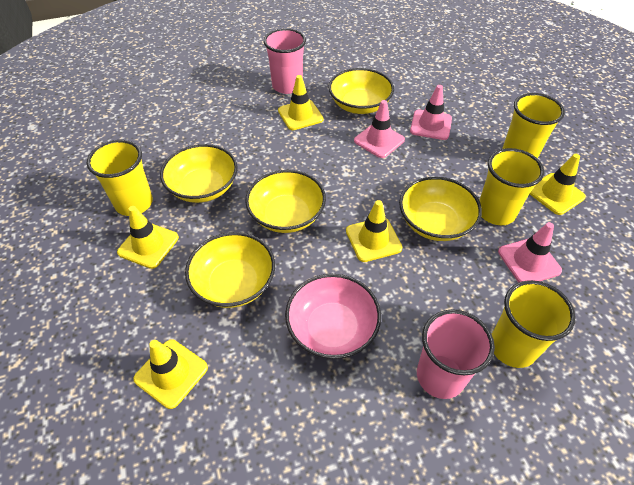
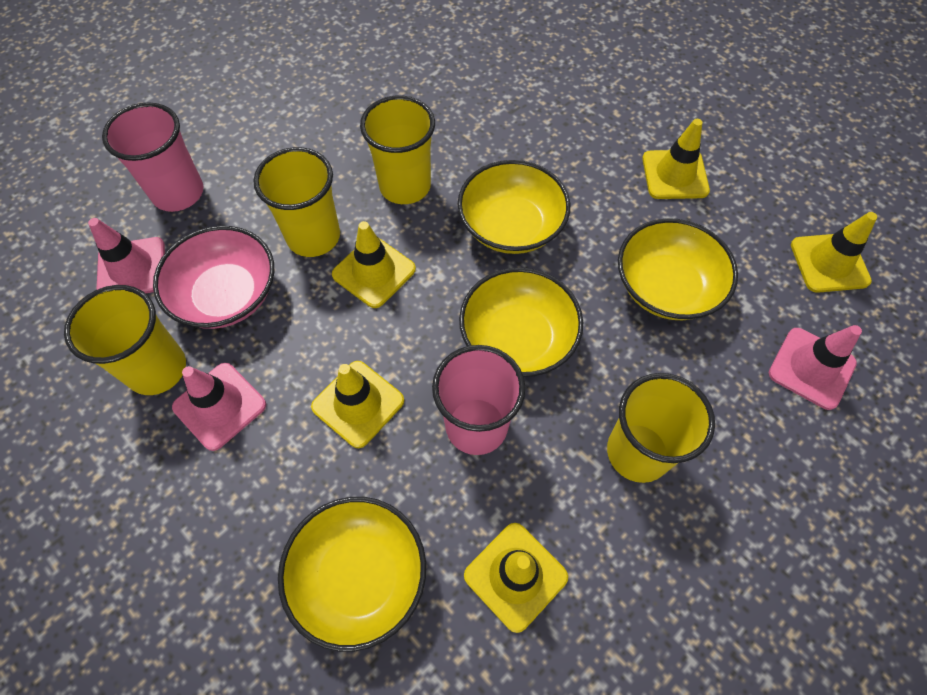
yellow bowl: 5 -> 4

